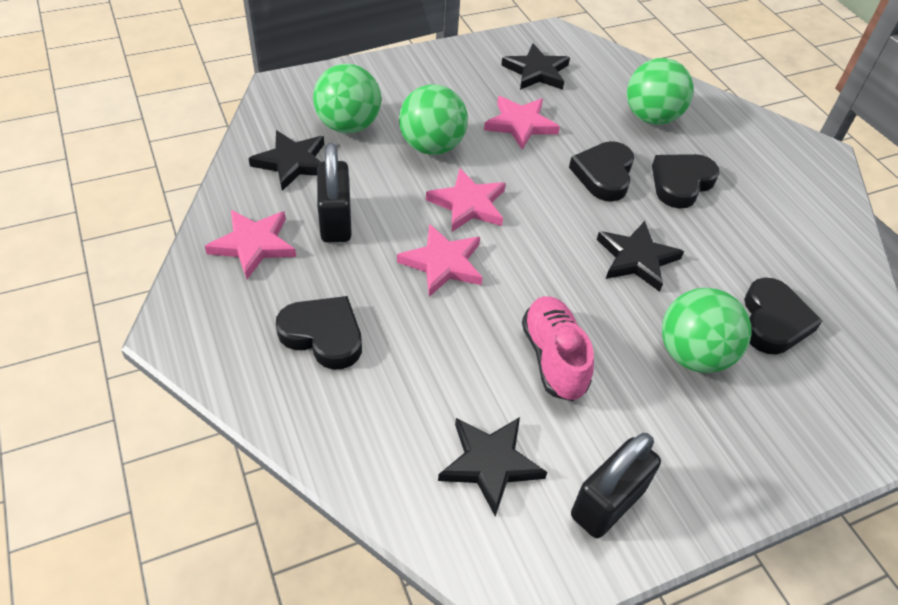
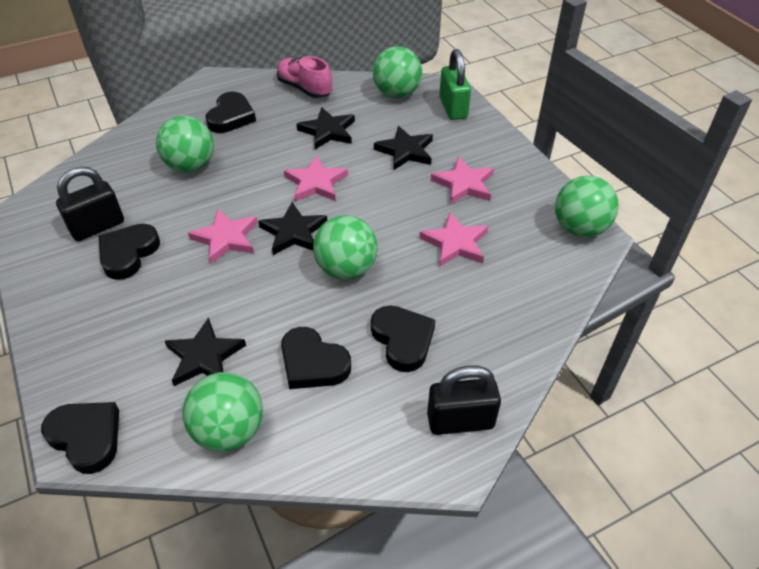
black heart: 4 -> 5
green ball: 4 -> 5
green padlock: 0 -> 1

